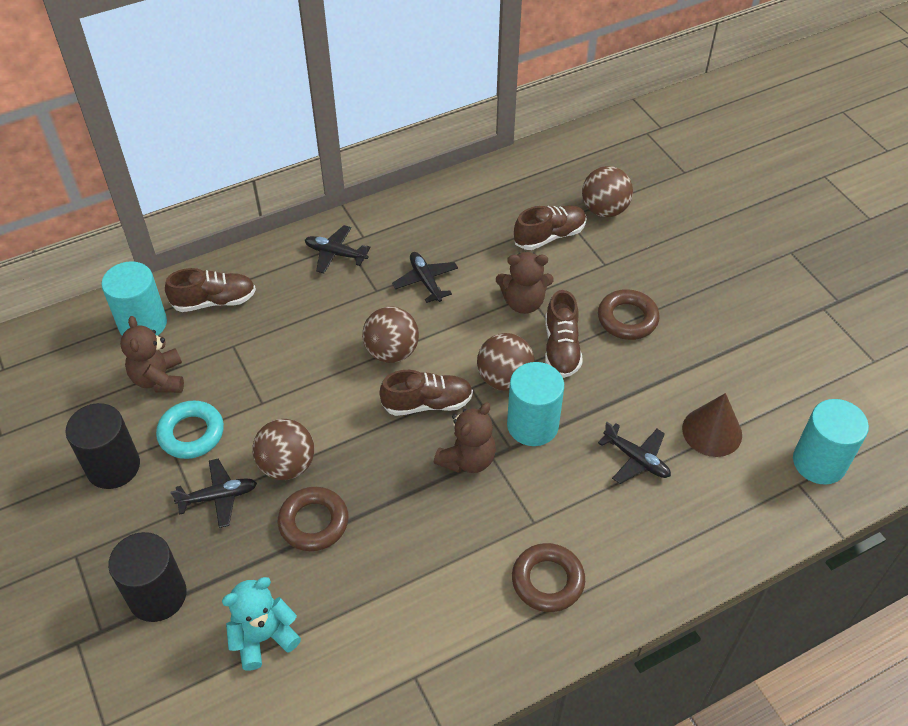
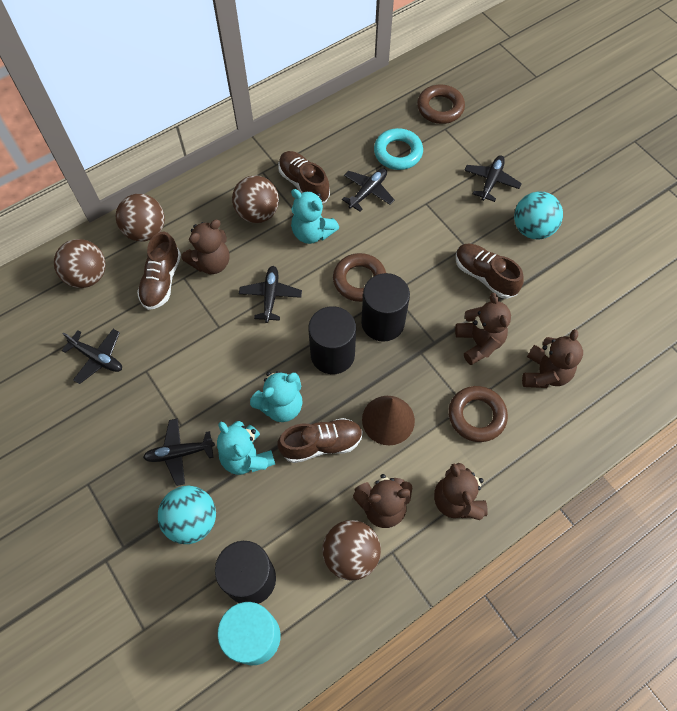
black cylinder: 2 -> 3
black plane: 4 -> 5
brown teddy bear: 3 -> 5
turquoise ball: 0 -> 2
turquoise cylinder: 3 -> 1
turquoise teddy bear: 1 -> 3

